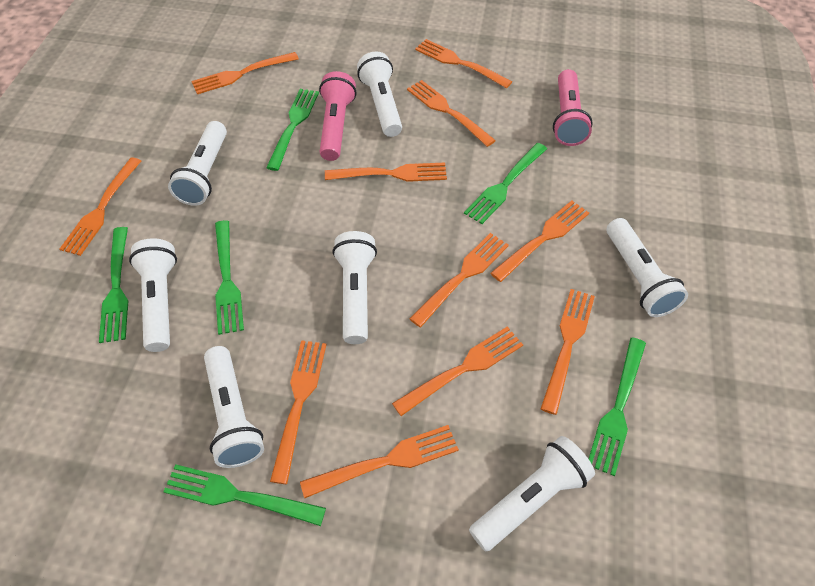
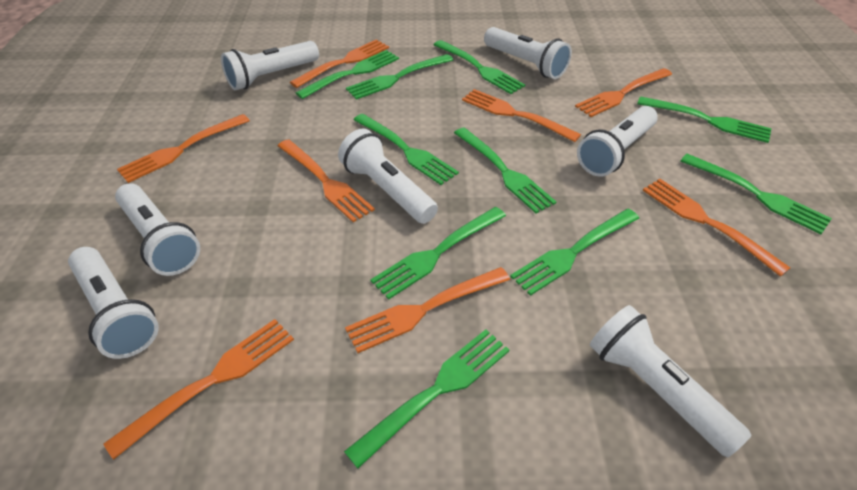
green fork: 6 -> 10
orange fork: 11 -> 8
pink flashlight: 2 -> 0

